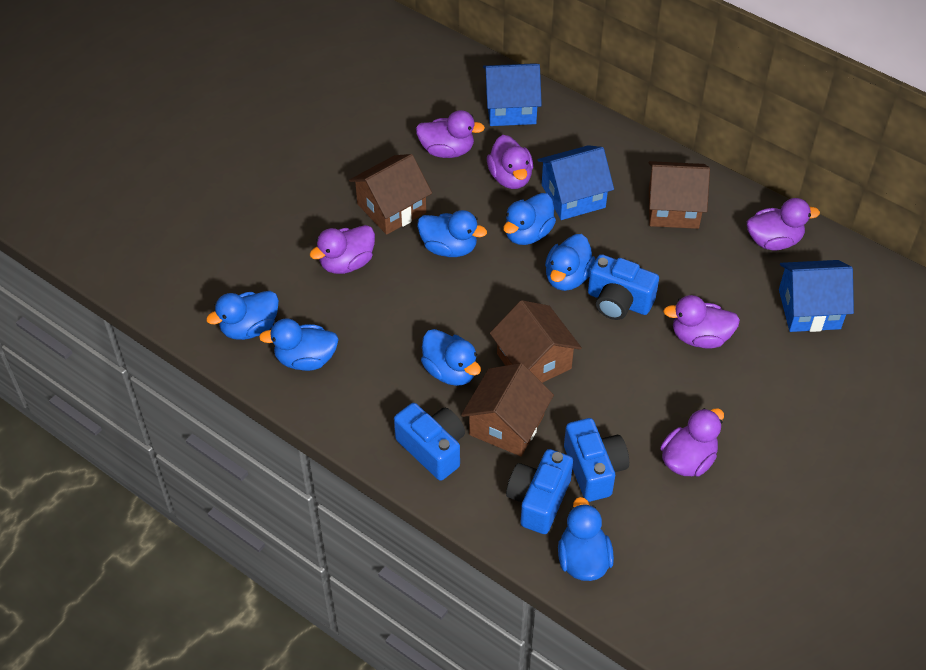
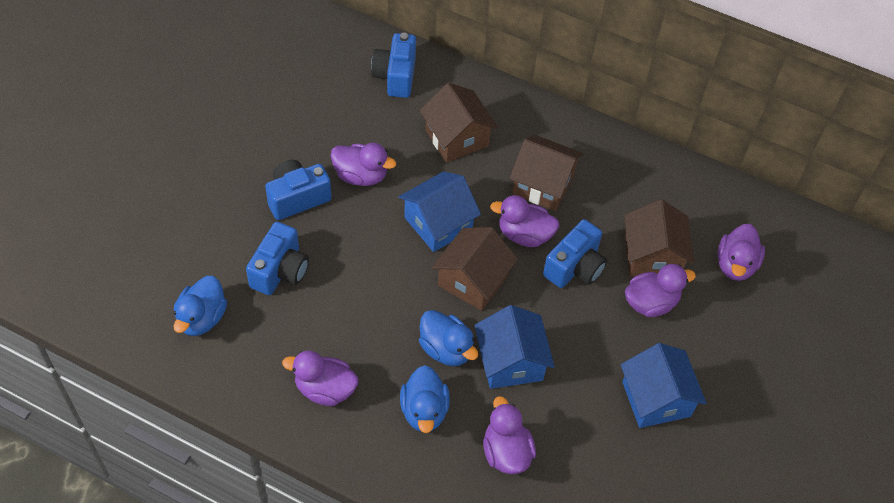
blue duck: 7 -> 3

